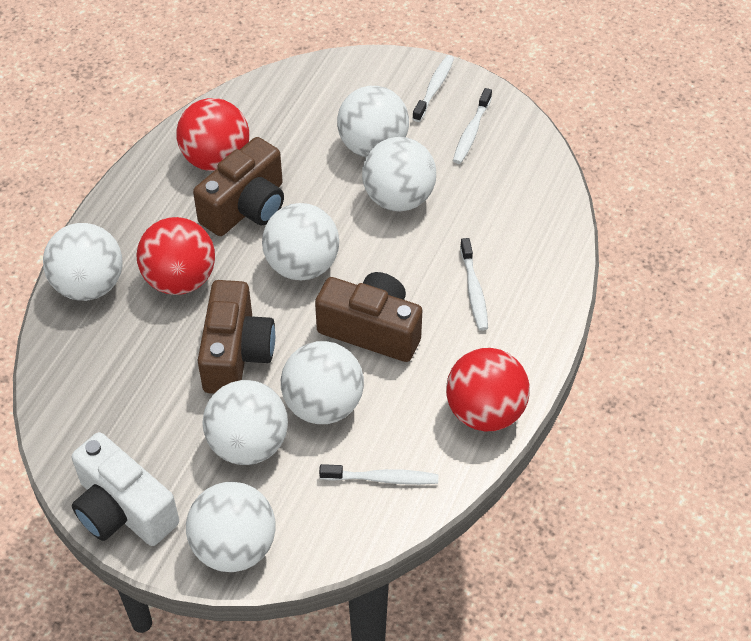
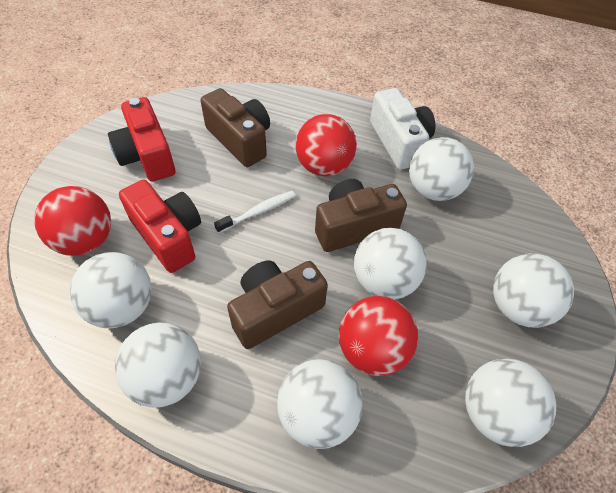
red camera: 0 -> 2
white toothbrush: 4 -> 1

